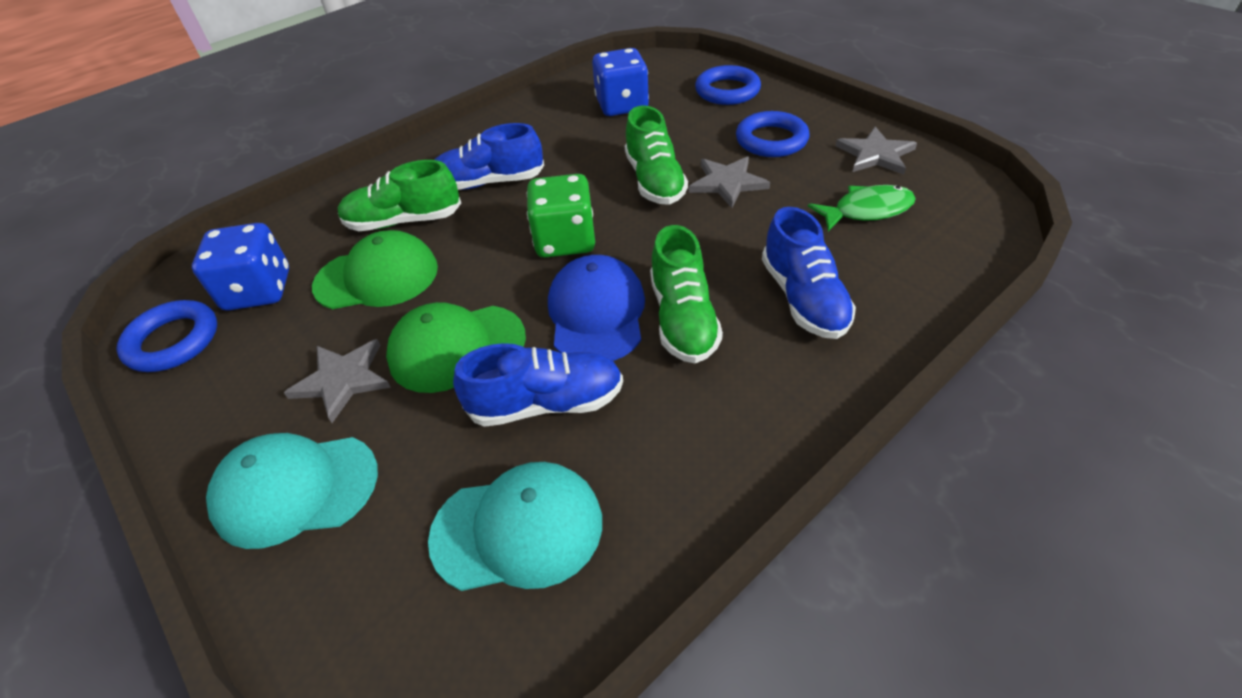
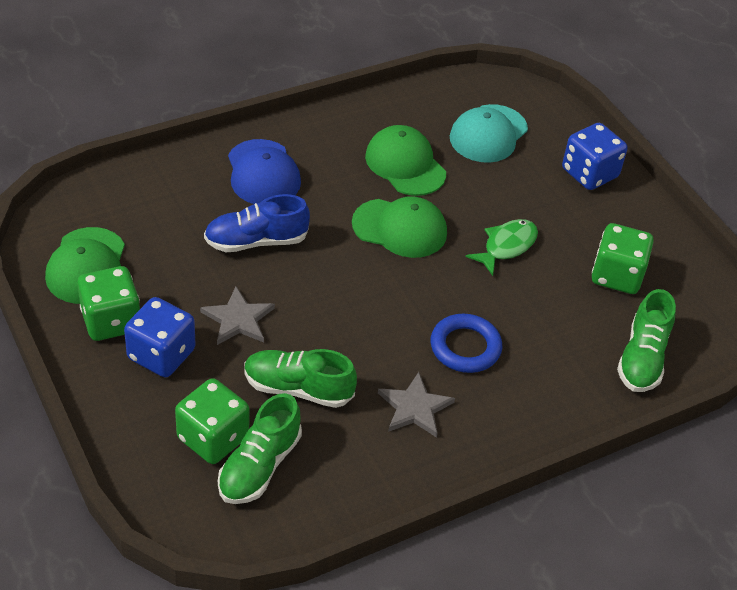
blue ring: 3 -> 1
blue shoe: 3 -> 1
green cap: 2 -> 3
green dice: 1 -> 3
grey star: 3 -> 2
turquoise cap: 2 -> 1

